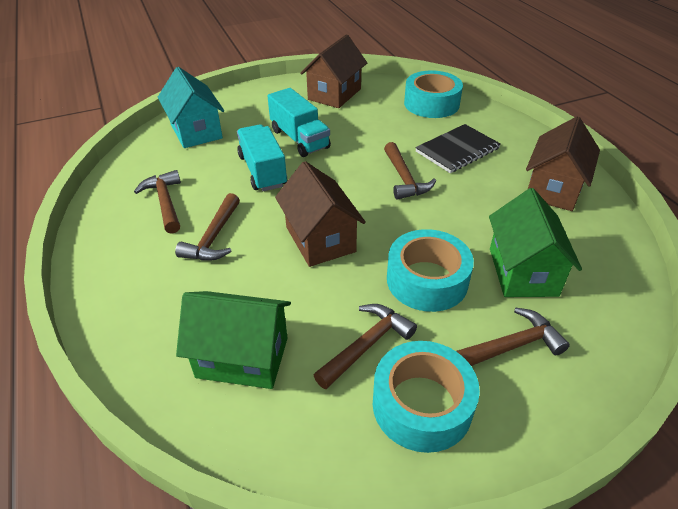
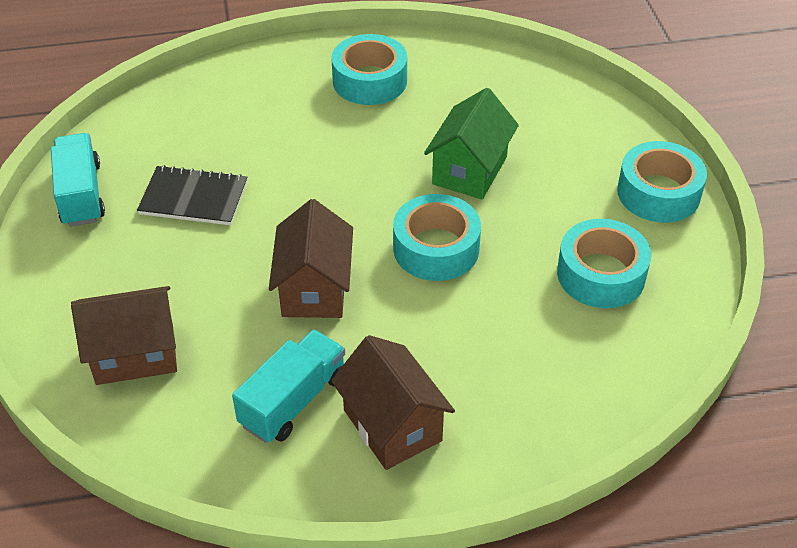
brown hammer: 5 -> 0
green house: 2 -> 1
turquoise house: 1 -> 0
turquoise tape: 3 -> 4

